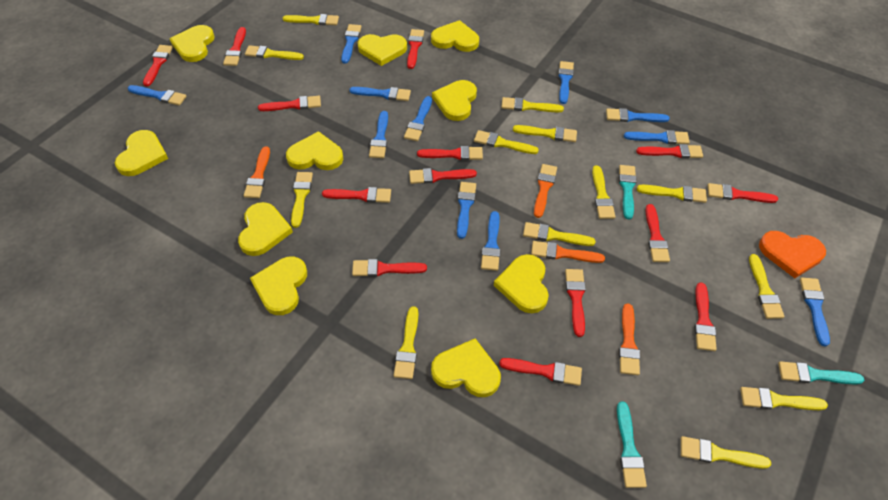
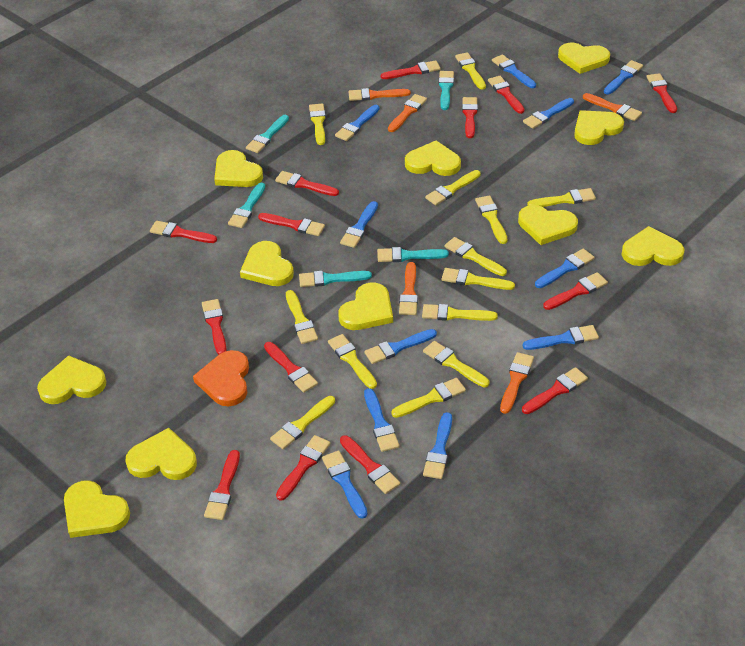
orange brush: 4 -> 5
turquoise brush: 3 -> 5
yellow heart: 10 -> 11

